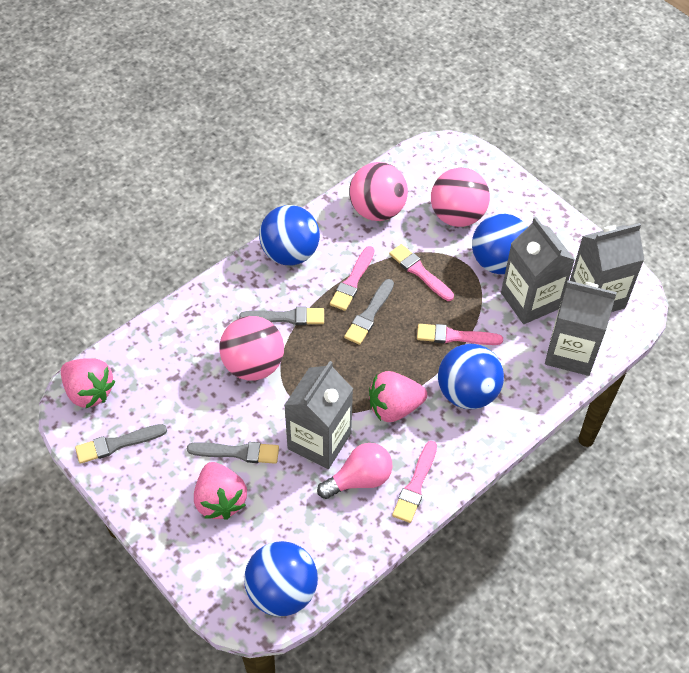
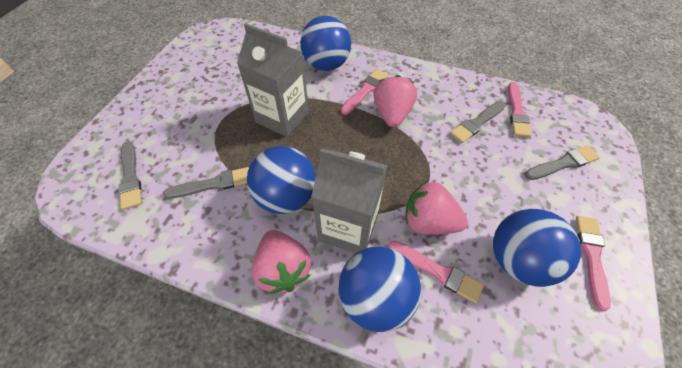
grey carton: 4 -> 2
pink ball: 3 -> 0
pink light bulb: 1 -> 0

